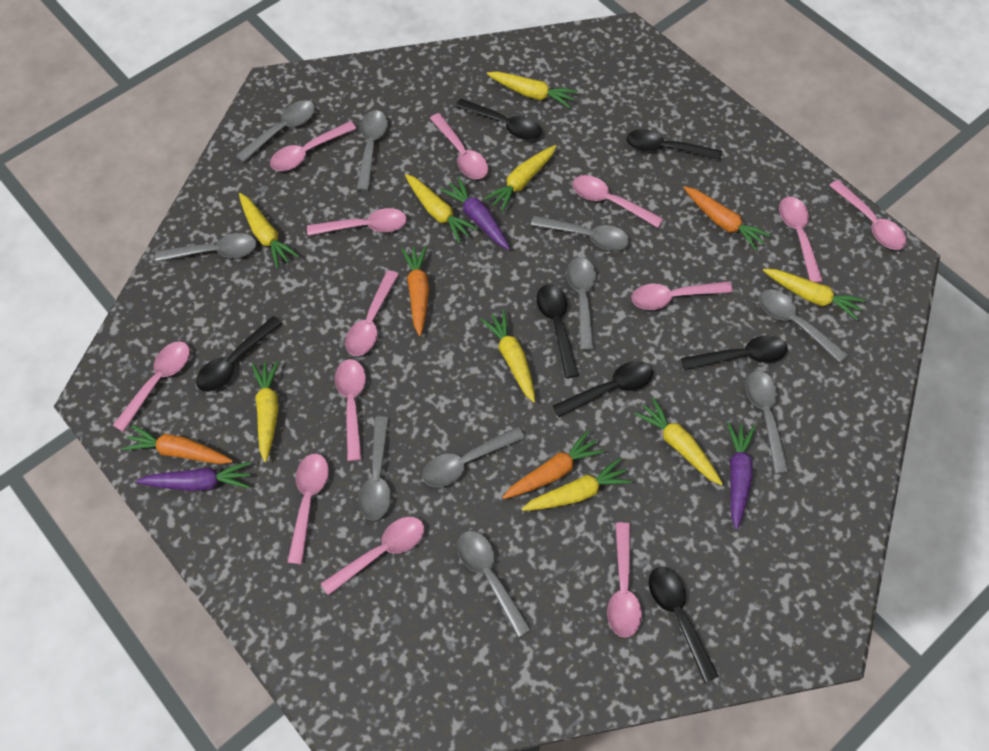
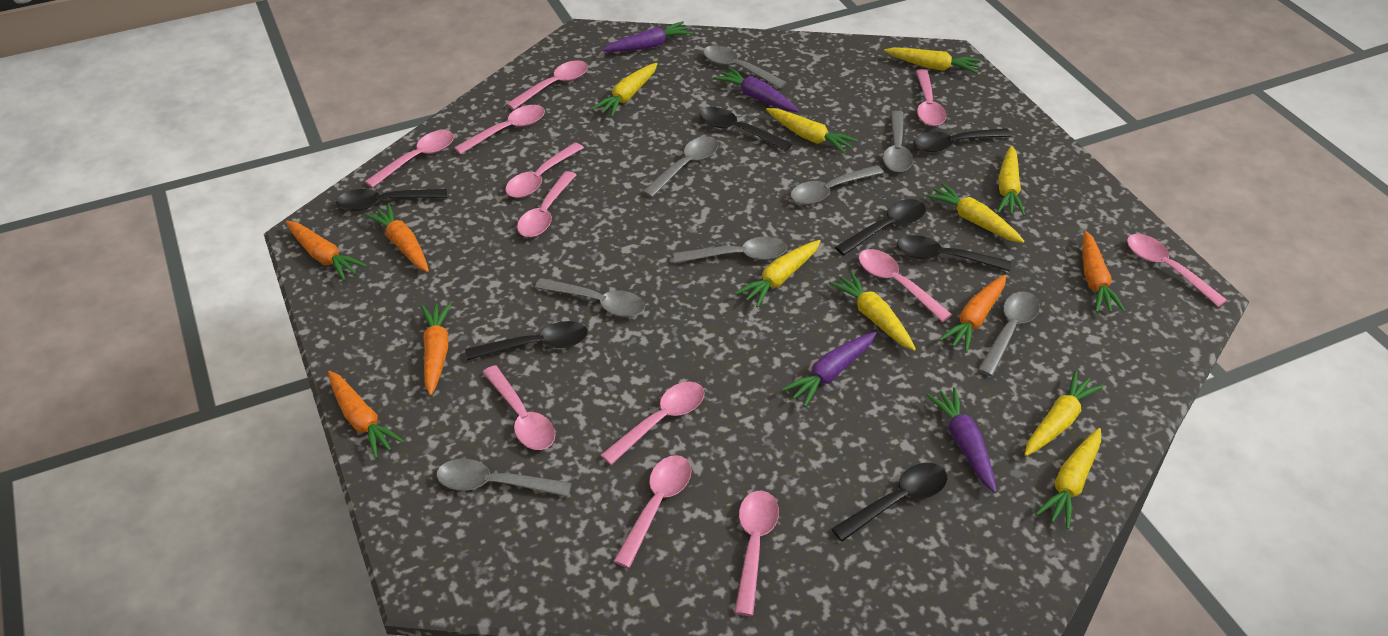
grey spoon: 10 -> 8
orange carrot: 4 -> 6
pink spoon: 13 -> 12
purple carrot: 3 -> 4

